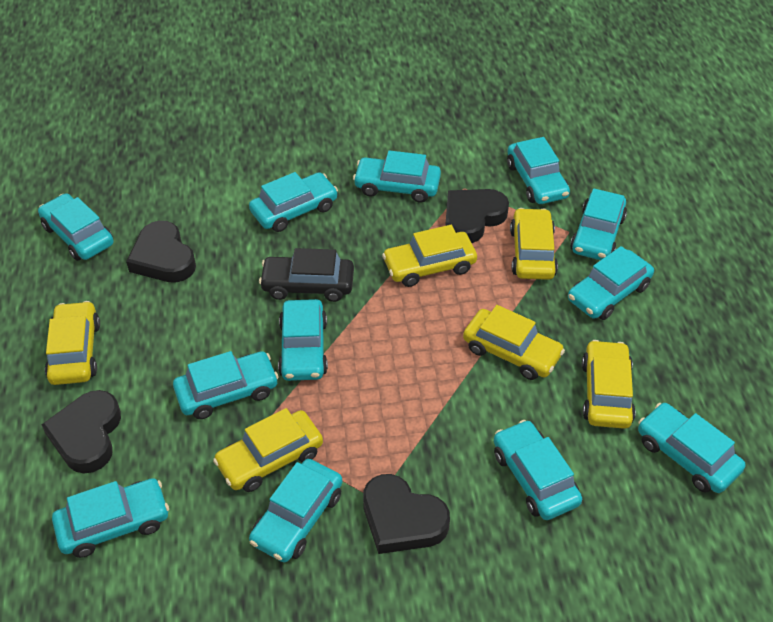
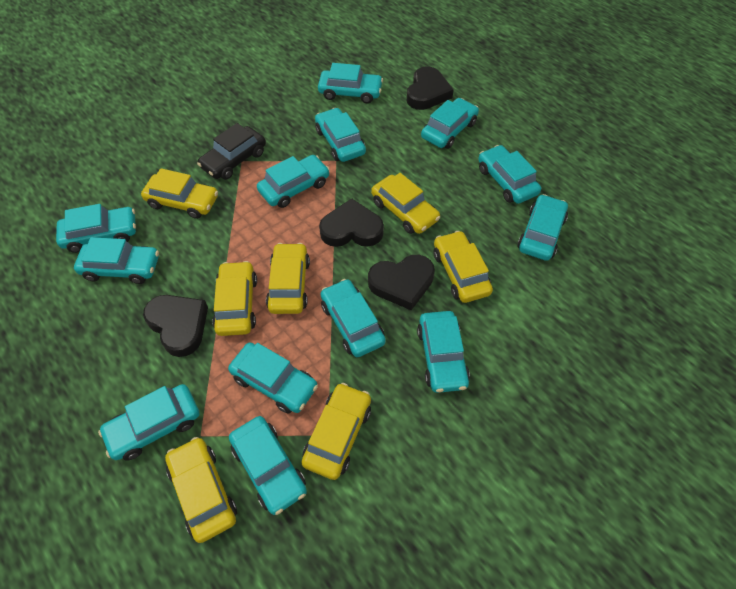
turquoise car: 12 -> 13
yellow car: 6 -> 7

